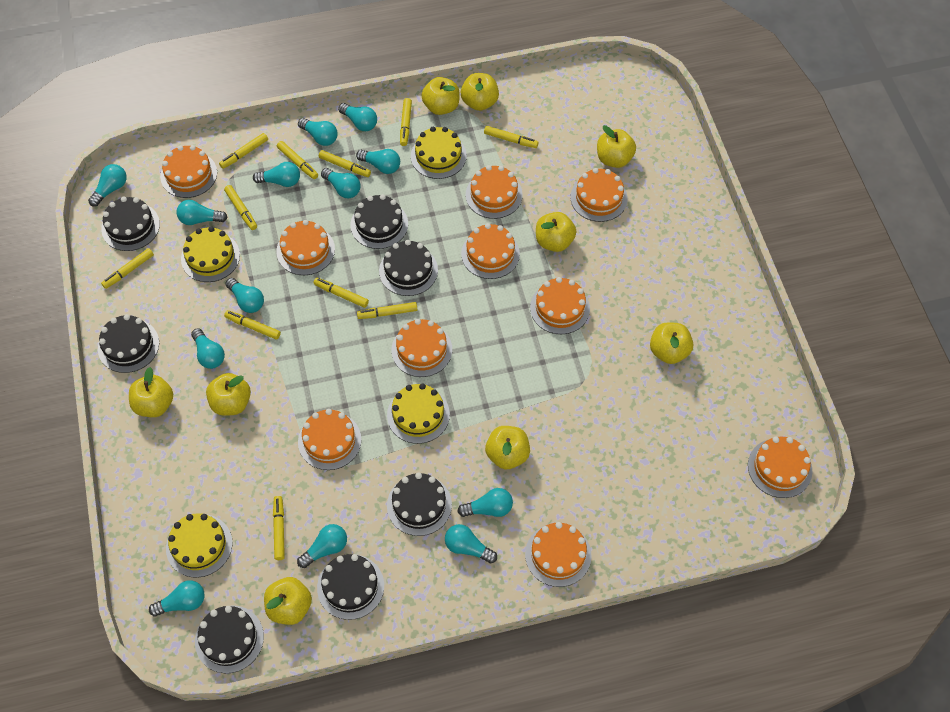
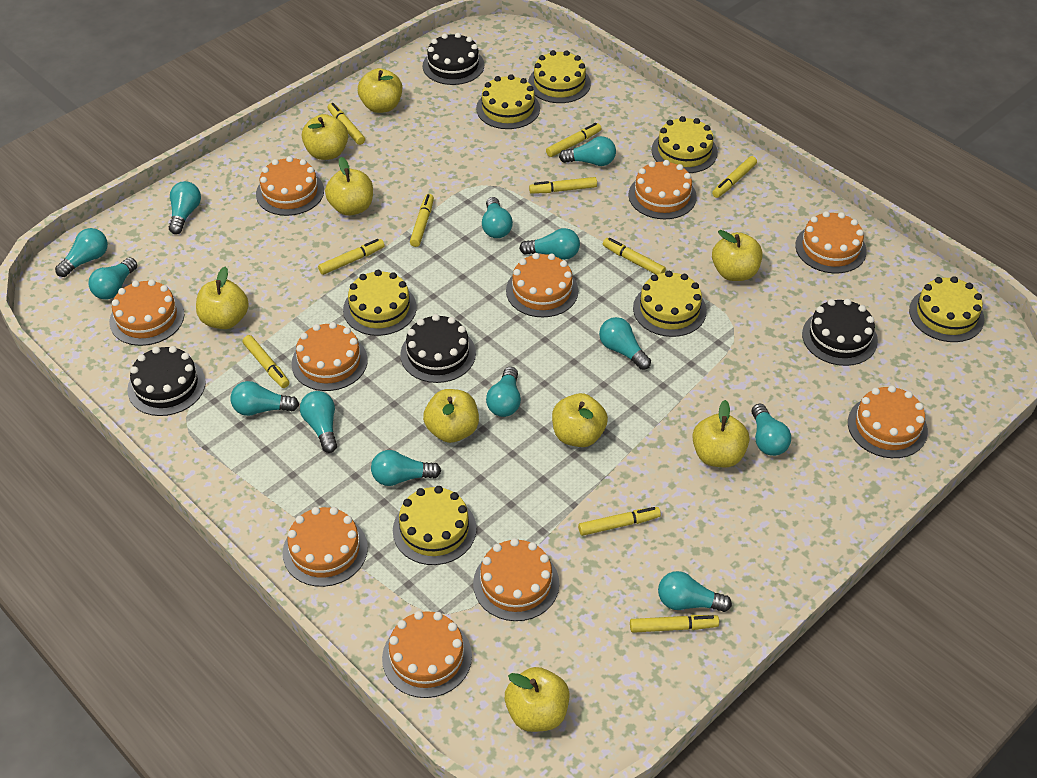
black cake: 7 -> 4
yellow cake: 4 -> 7
yellow marker: 11 -> 10

